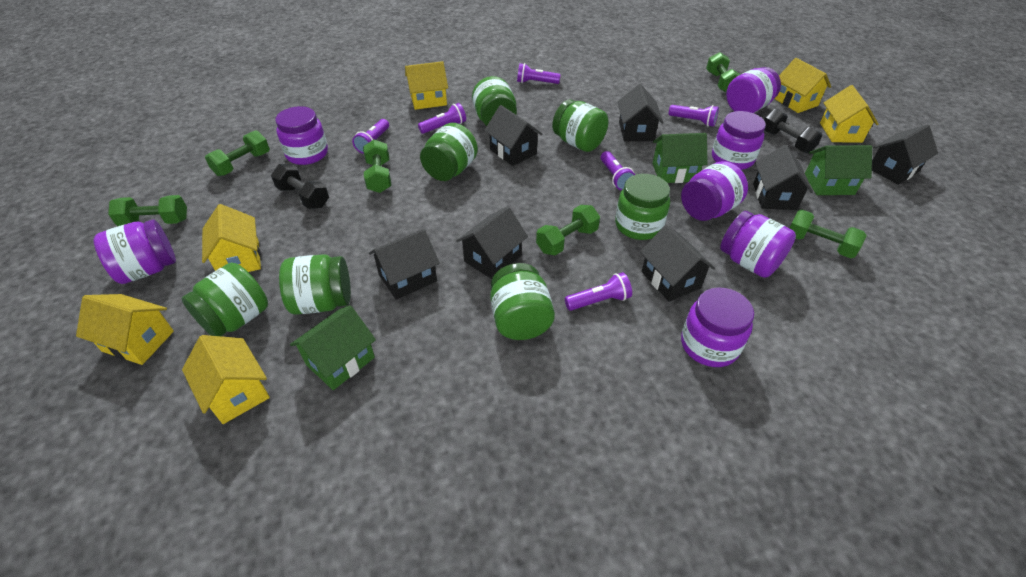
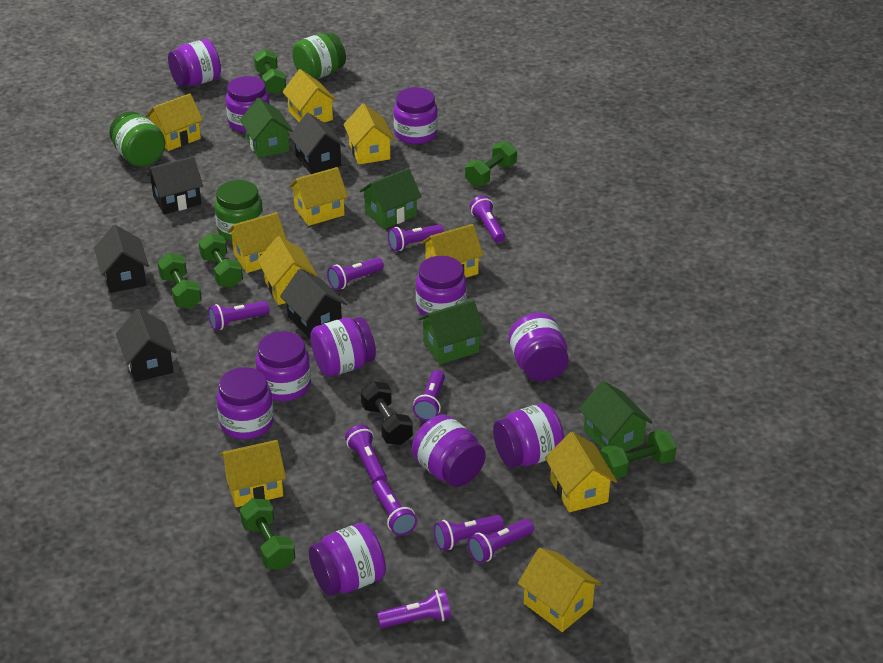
black dumbbell: 2 -> 1
black house: 7 -> 5
green house: 3 -> 4
green jar: 7 -> 3
purple flashlight: 6 -> 10
purple jar: 7 -> 11
yellow house: 6 -> 10

